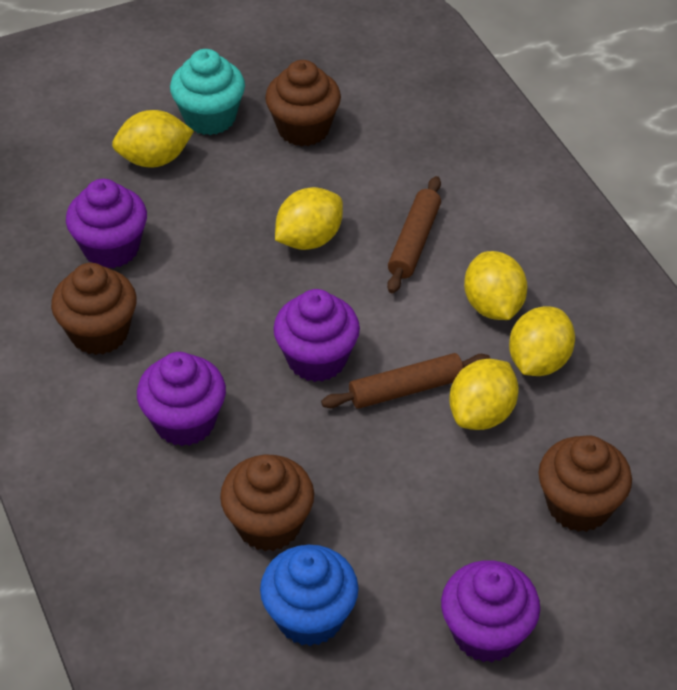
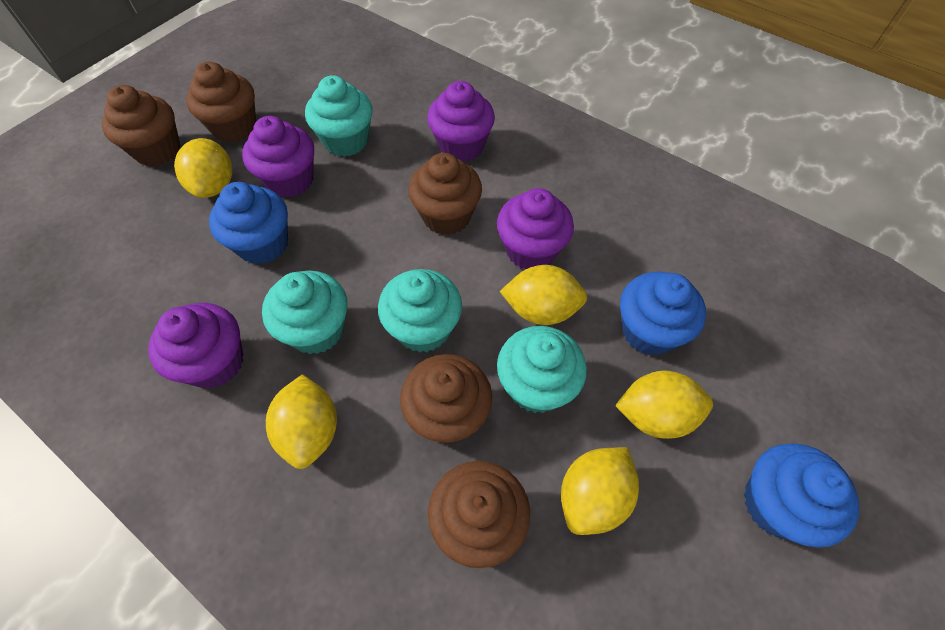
blue cupcake: 1 -> 3
brown cupcake: 4 -> 5
brown rolling pin: 2 -> 0
turquoise cupcake: 1 -> 4

